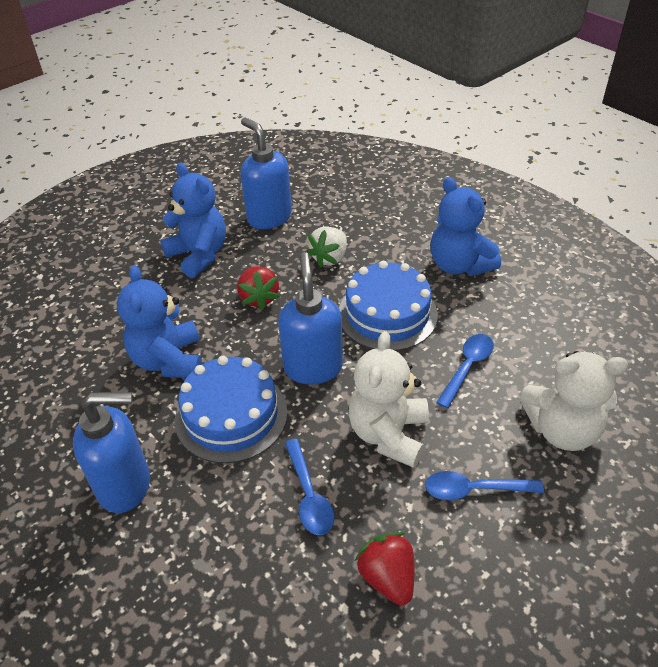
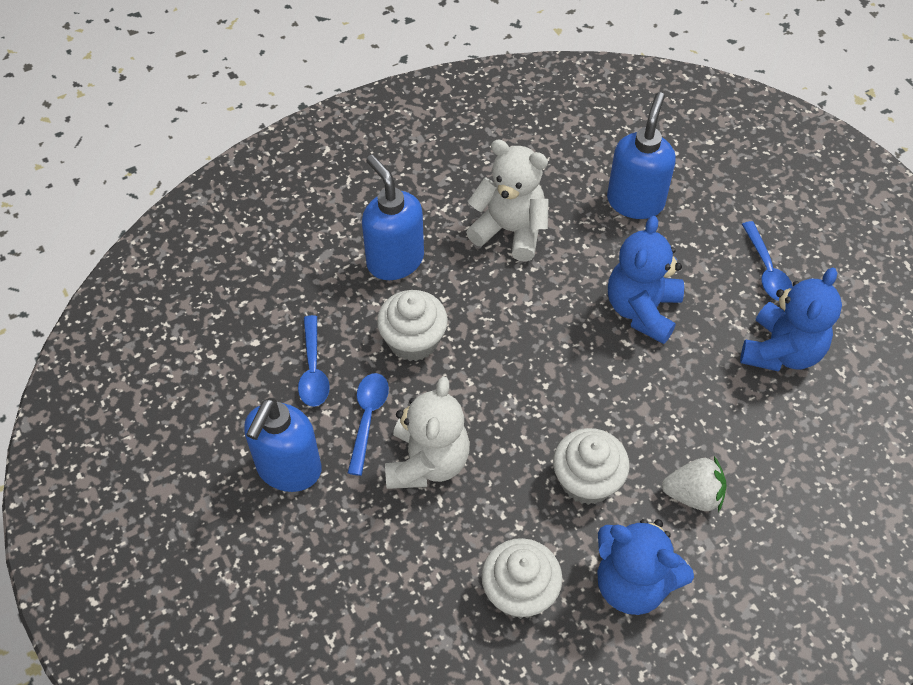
blue cake: 2 -> 0
red strawberry: 2 -> 0
white cupcake: 0 -> 3

